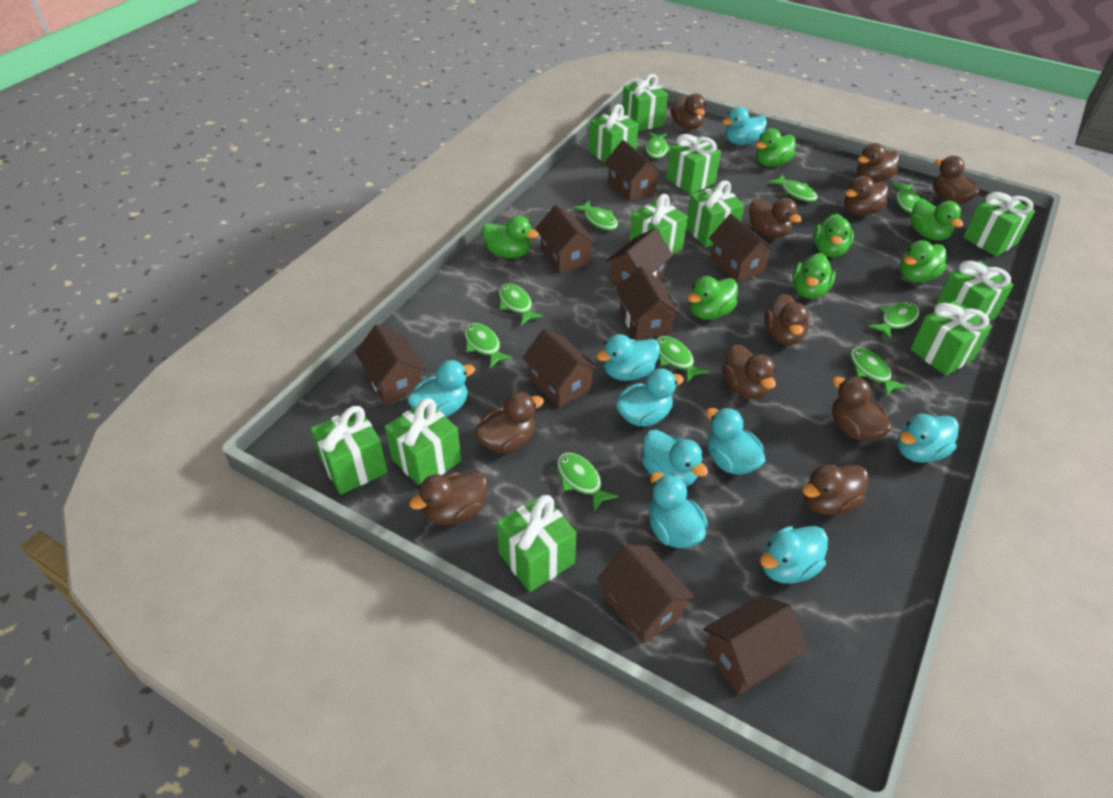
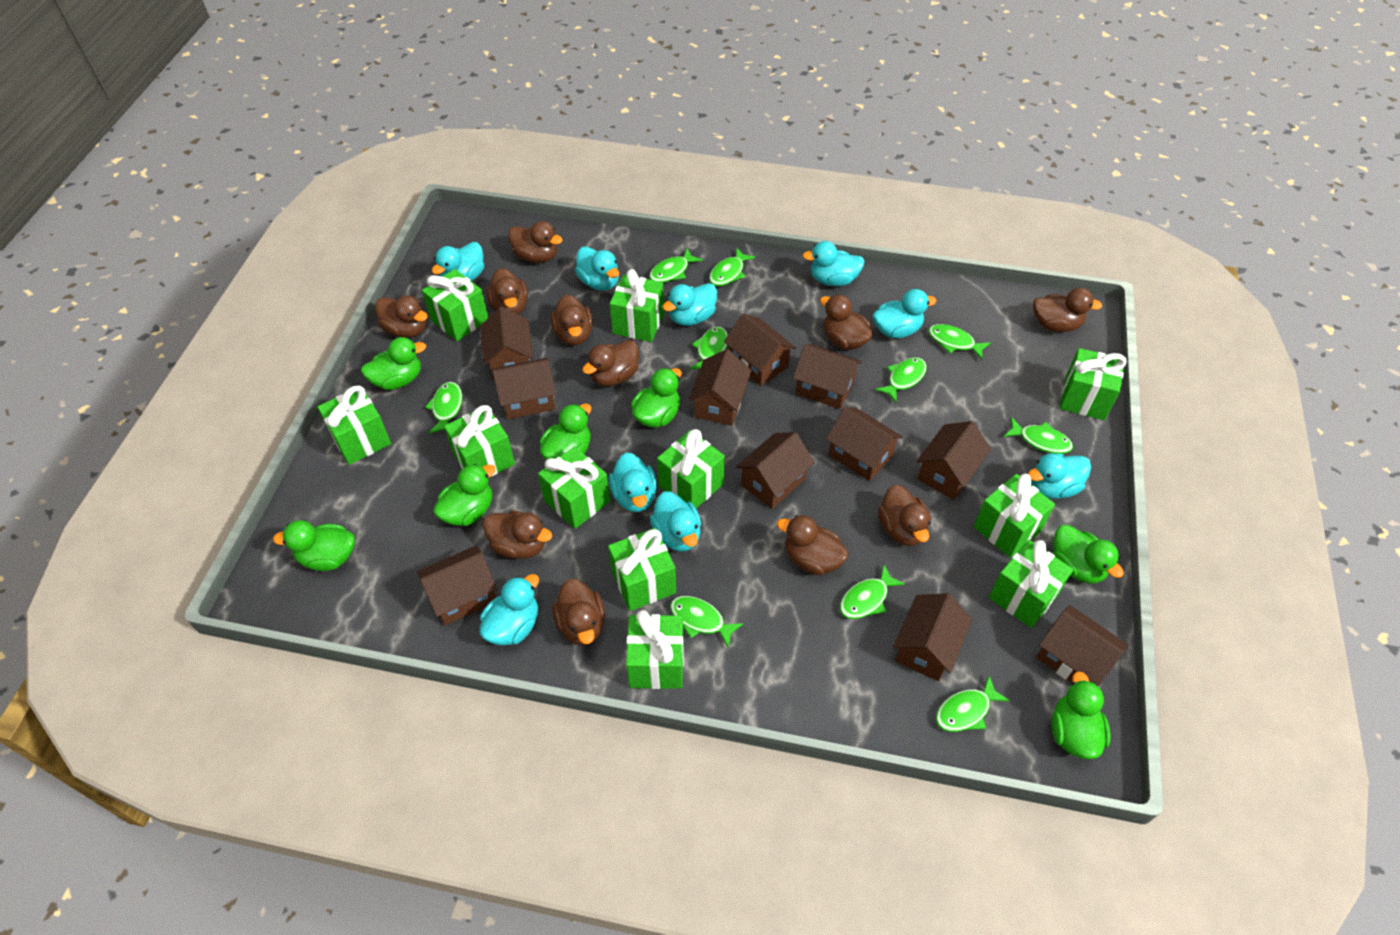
brown house: 9 -> 11

